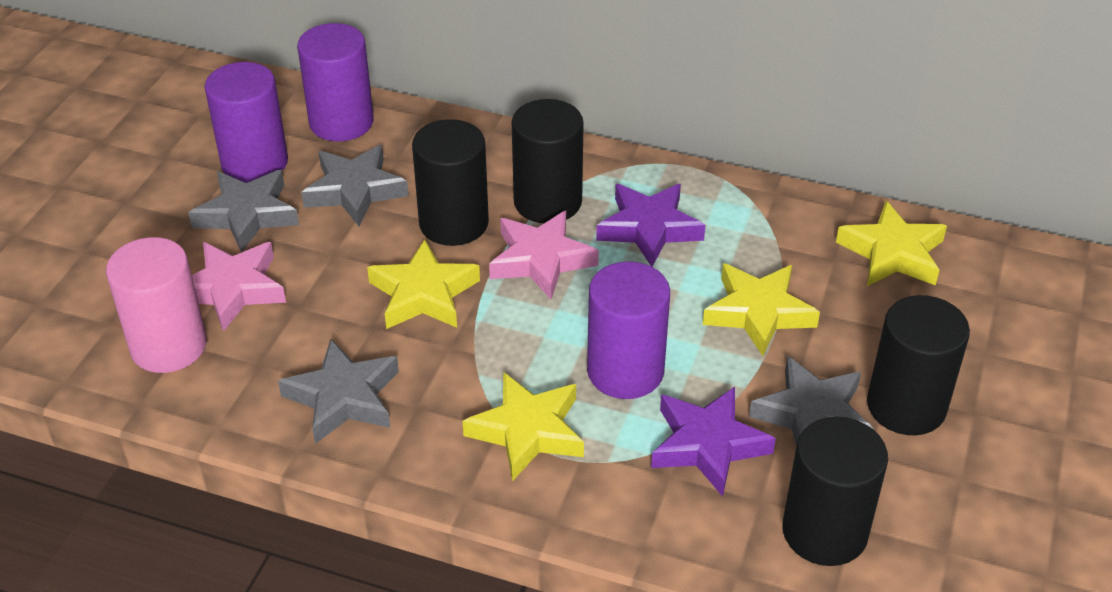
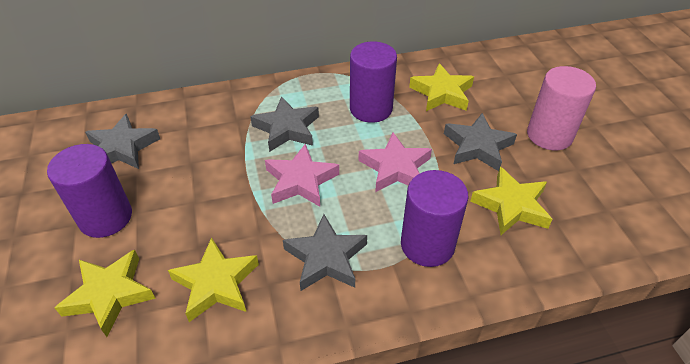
black cylinder: 4 -> 0
purple star: 2 -> 0

